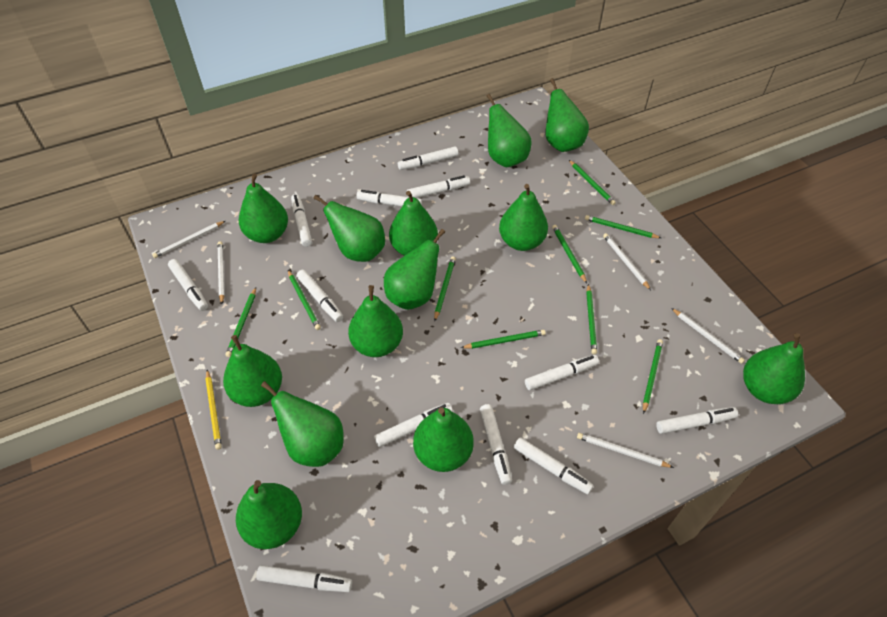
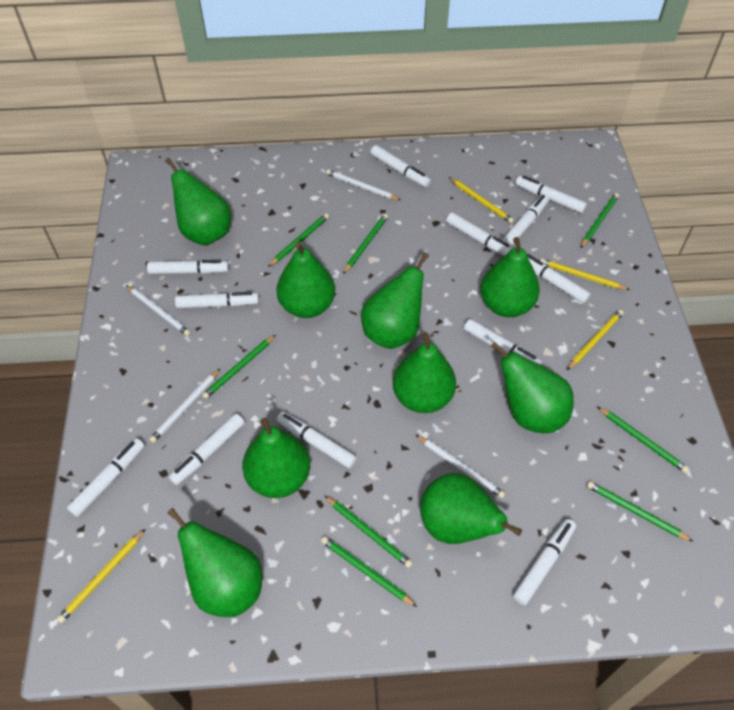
green pear: 13 -> 9
green pencil: 9 -> 8
white pencil: 5 -> 4
yellow pencil: 1 -> 4

